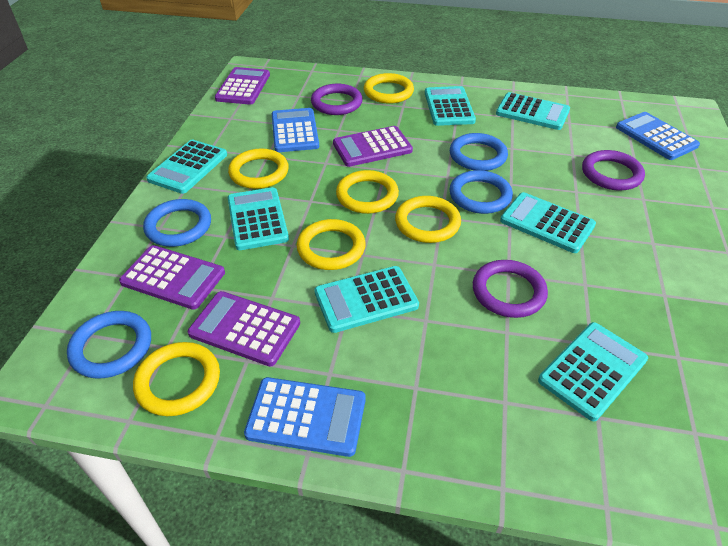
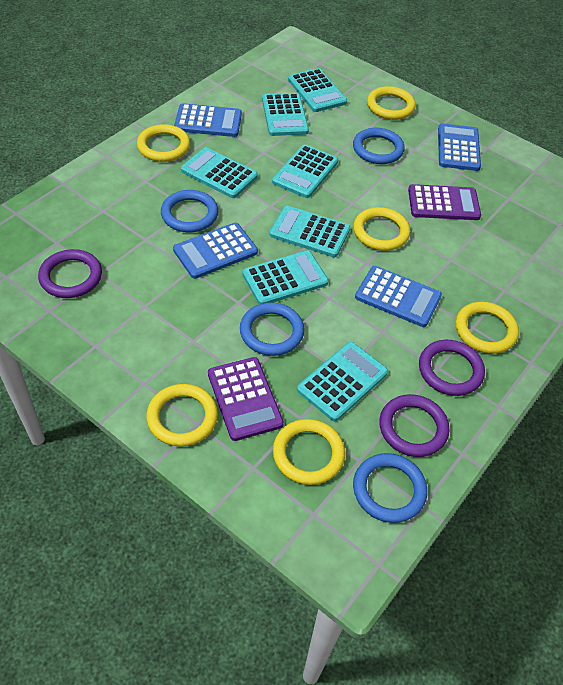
blue calculator: 3 -> 4
purple calculator: 4 -> 2

